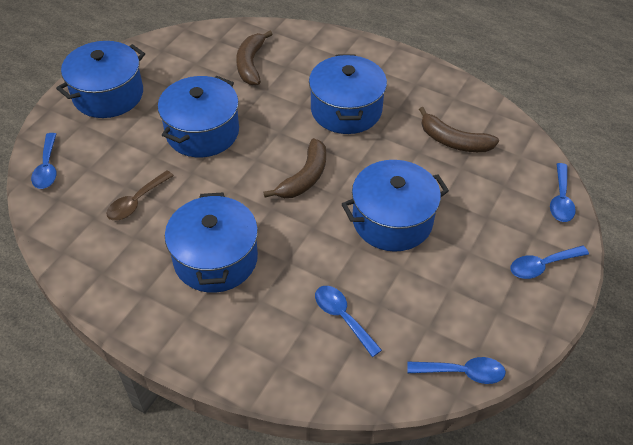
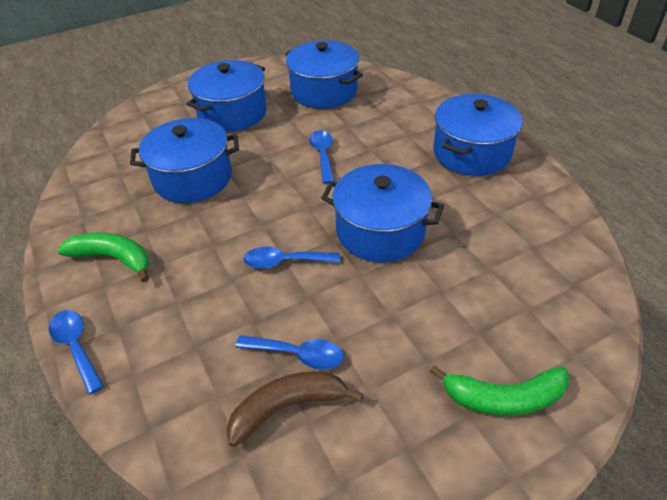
blue spoon: 5 -> 4
brown banana: 3 -> 1
brown spoon: 1 -> 0
green banana: 0 -> 2

